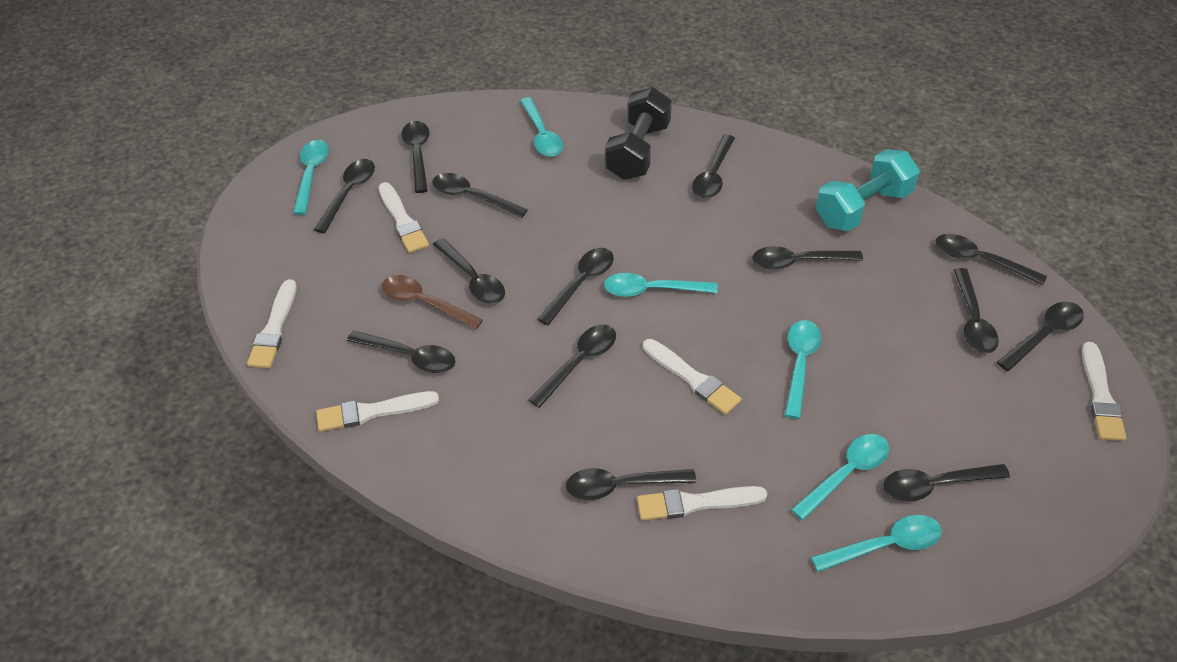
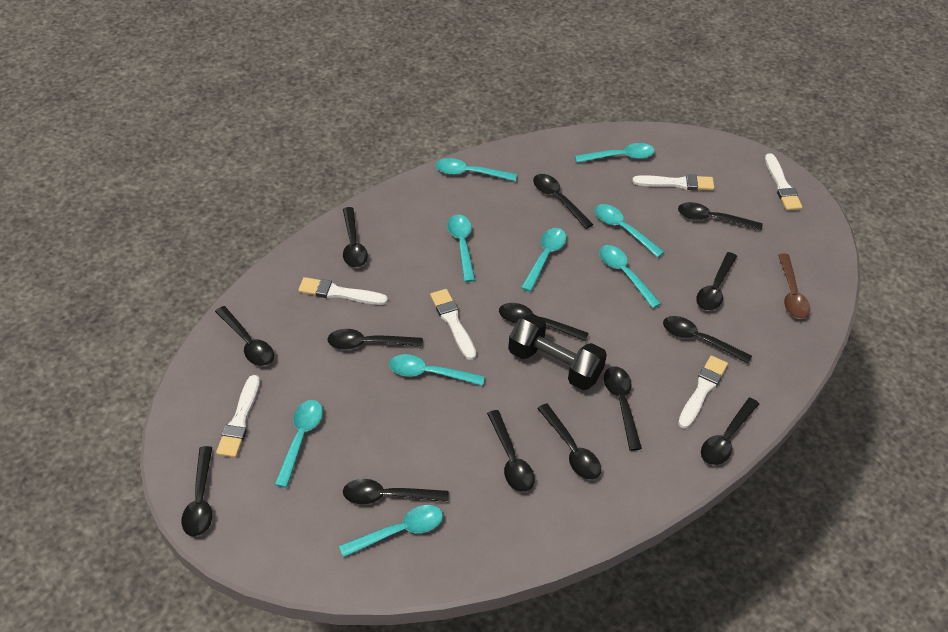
turquoise dumbbell: 1 -> 0
turquoise spoon: 6 -> 9

